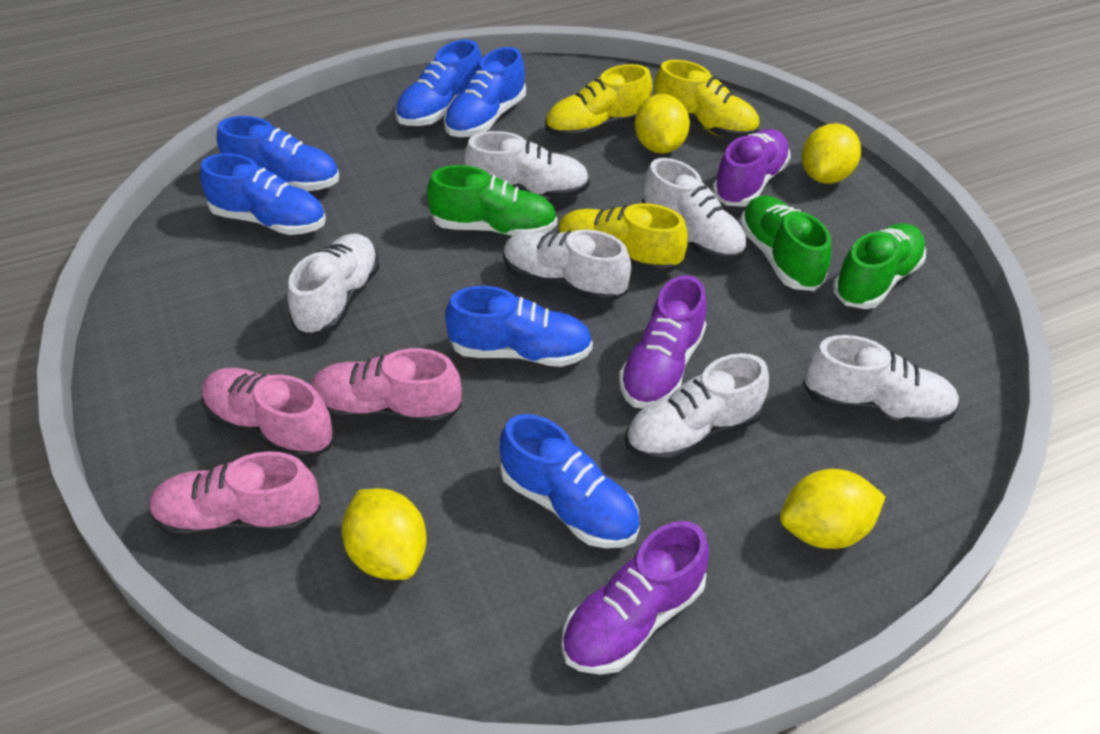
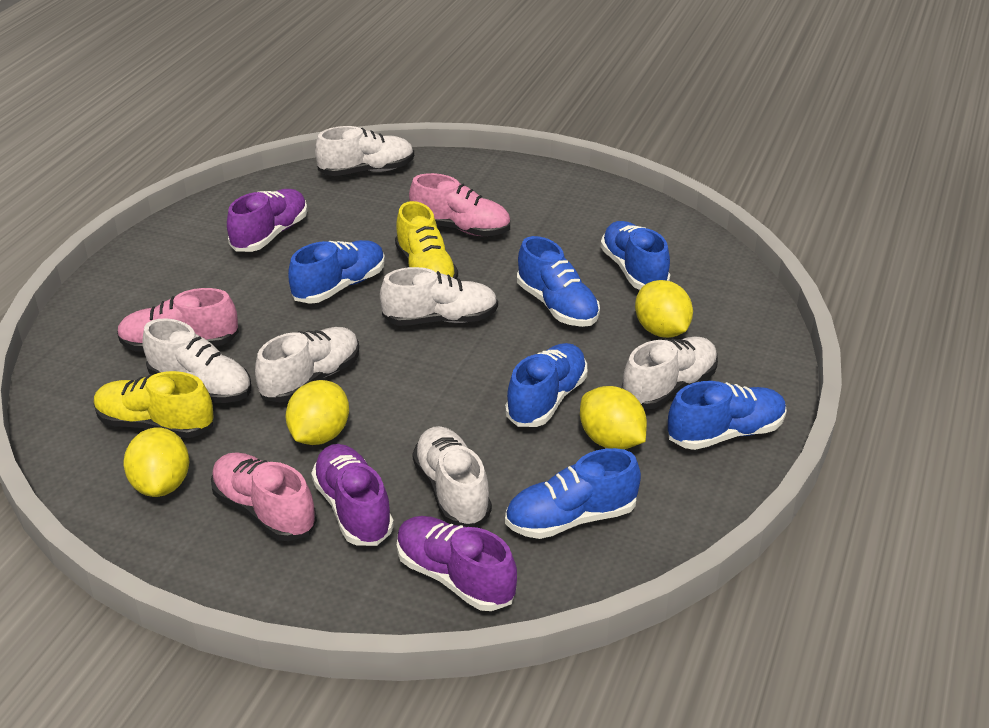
green shoe: 3 -> 0
yellow shoe: 3 -> 2

